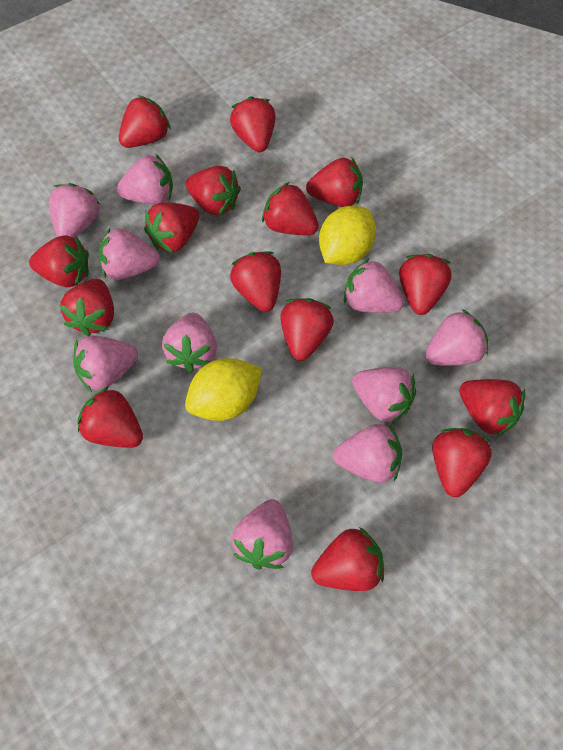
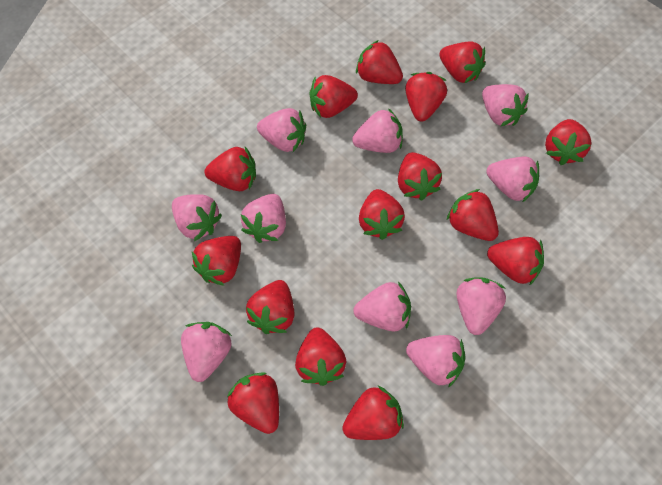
yellow lemon: 2 -> 0

